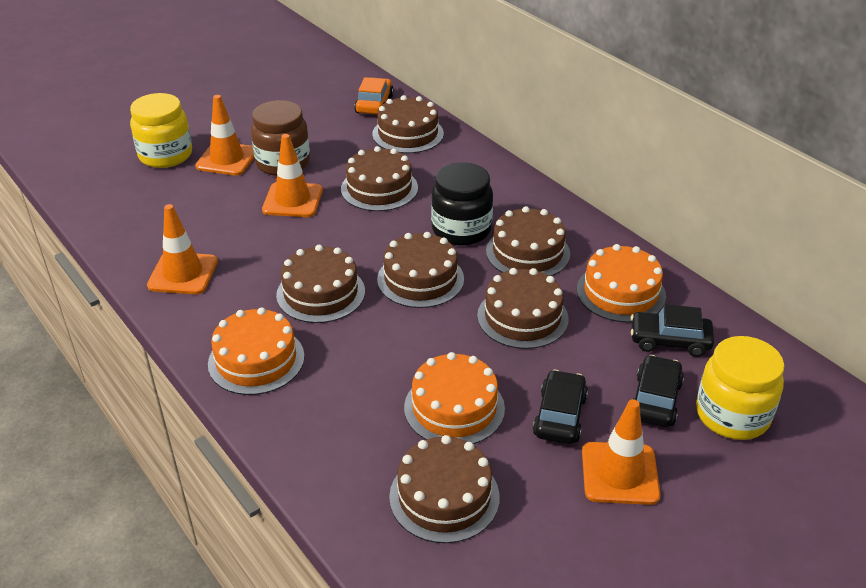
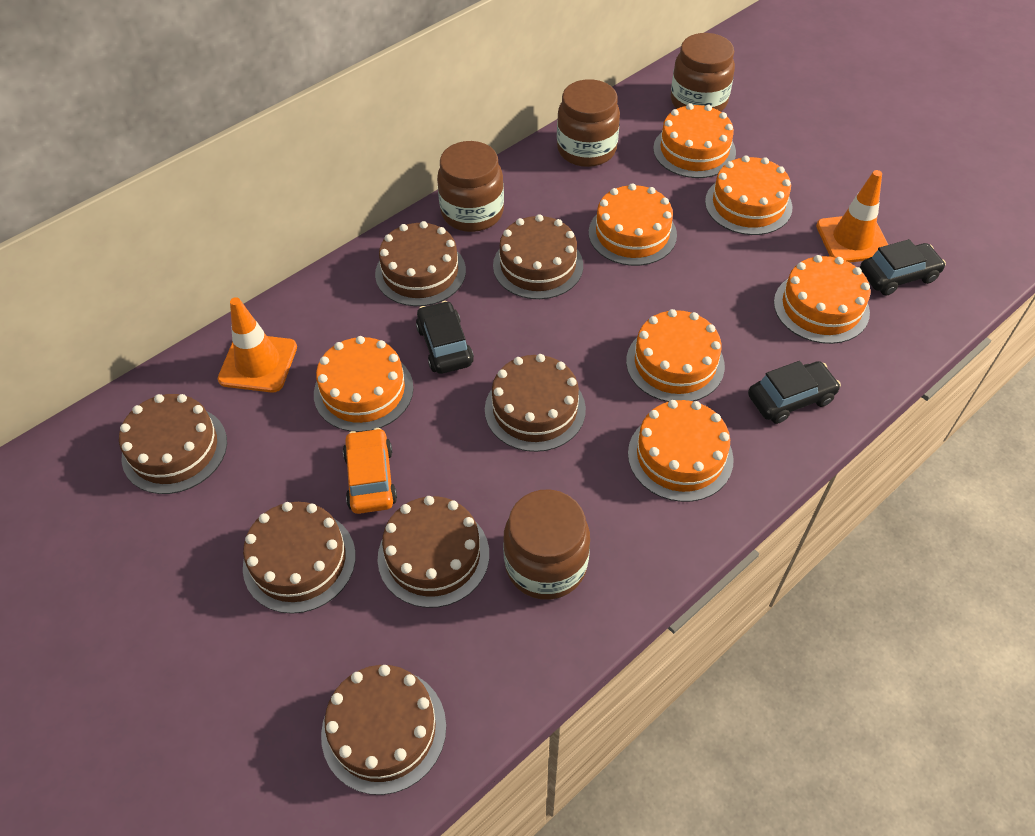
black jar: 1 -> 0
brown jar: 1 -> 4
orange cake: 3 -> 7
orange traffic cone: 4 -> 2
yellow jar: 2 -> 0

